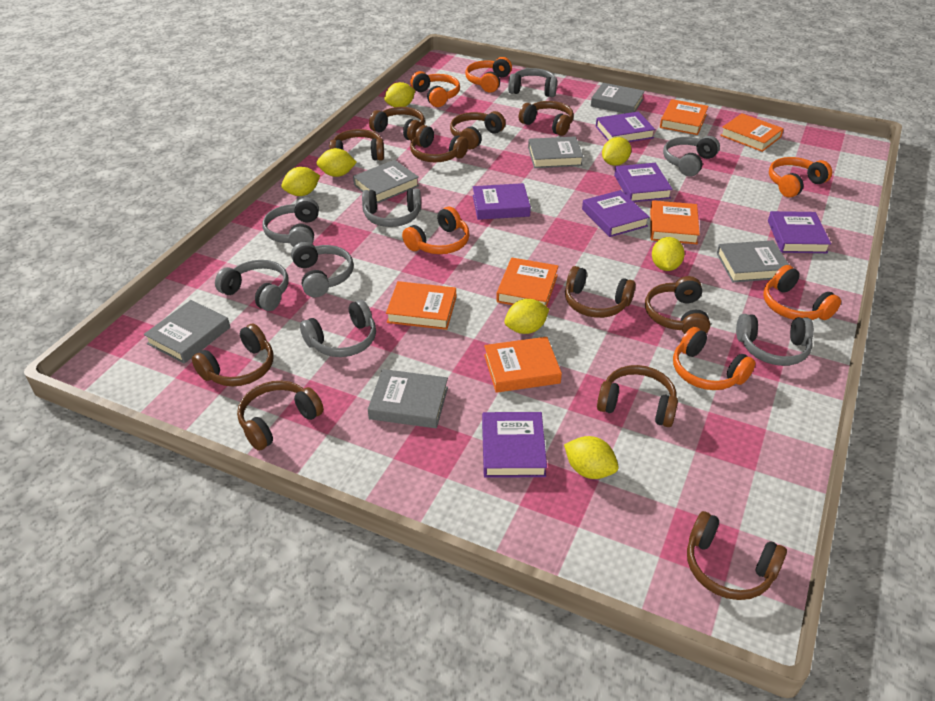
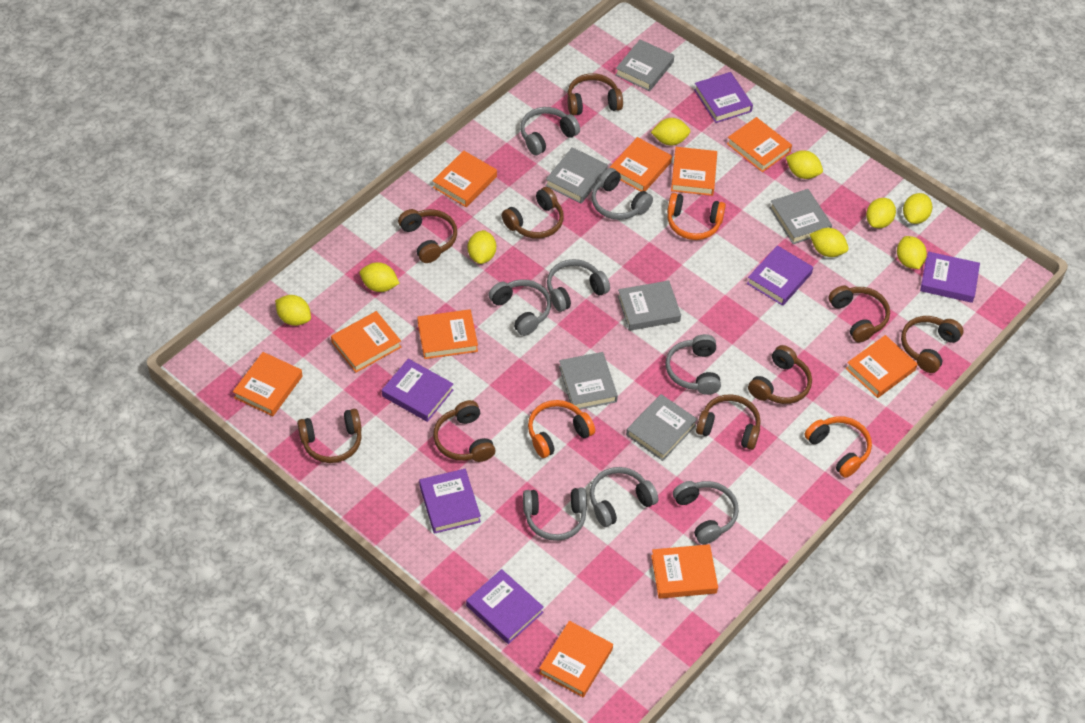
brown headphones: 11 -> 9
orange book: 6 -> 10
orange headphones: 6 -> 3
yellow lemon: 7 -> 9

